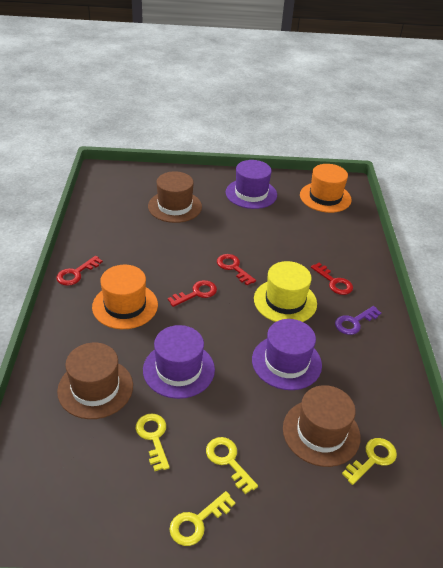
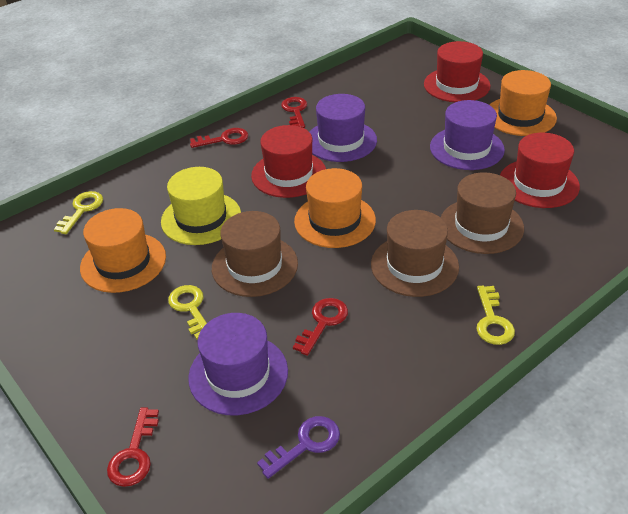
orange hat: 2 -> 3
red hat: 0 -> 3
yellow key: 4 -> 3

